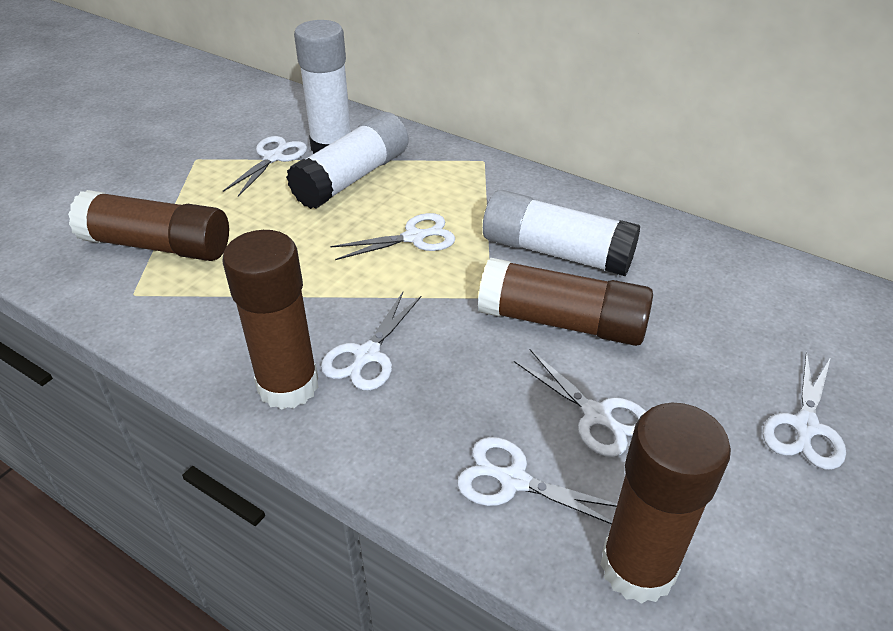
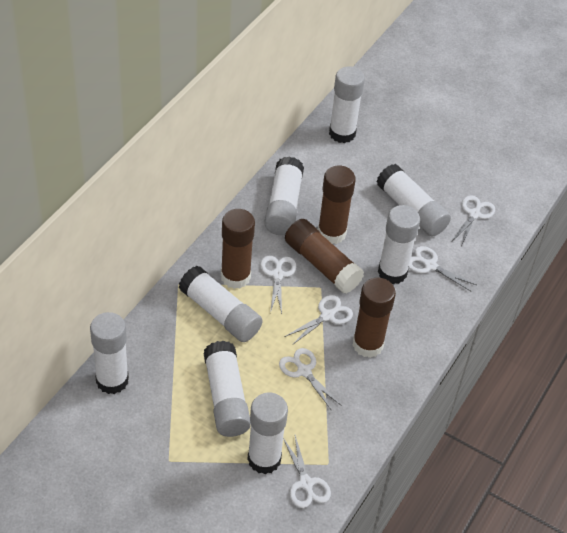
white glue stick: 3 -> 8

